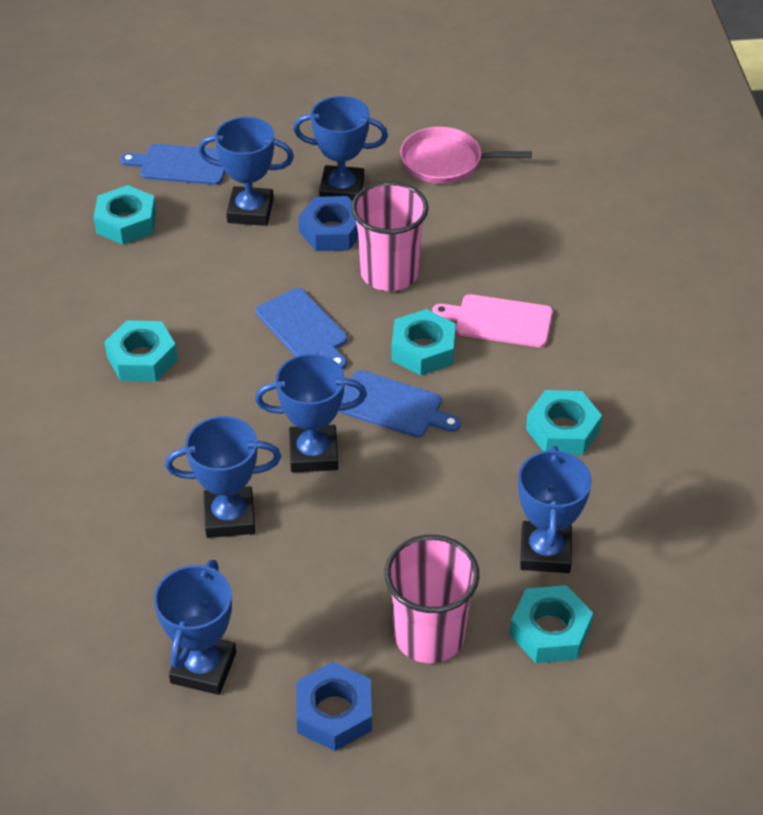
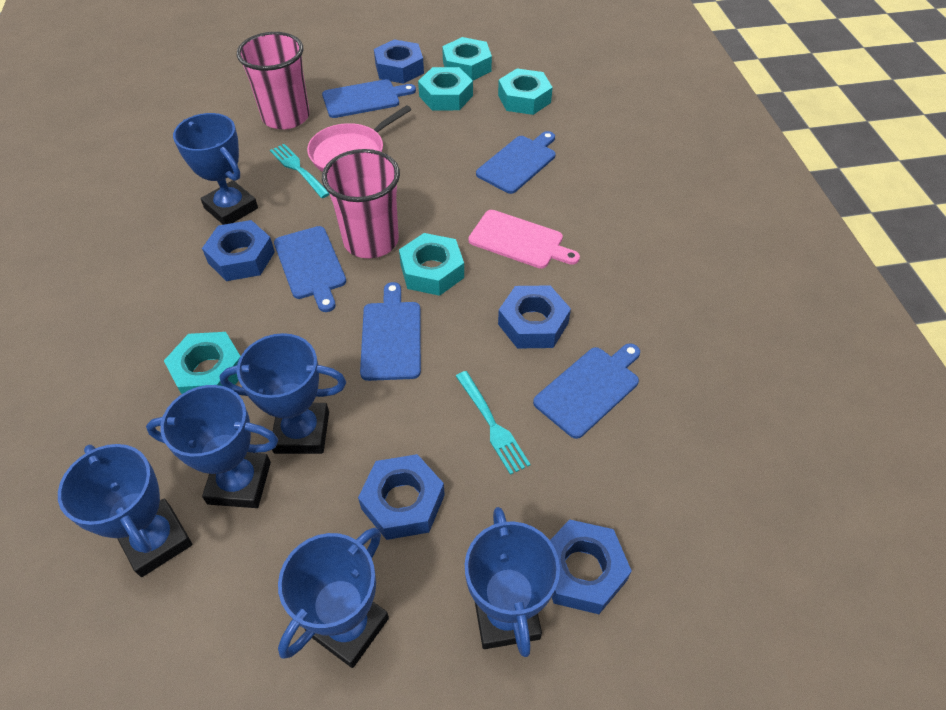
blue cutting board: 3 -> 5
blue nut: 2 -> 5
turquoise fork: 0 -> 2

